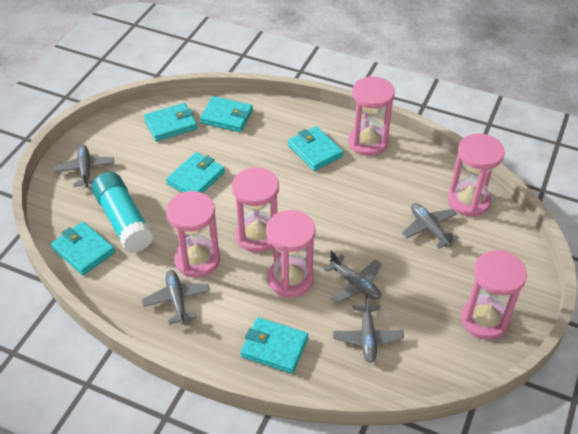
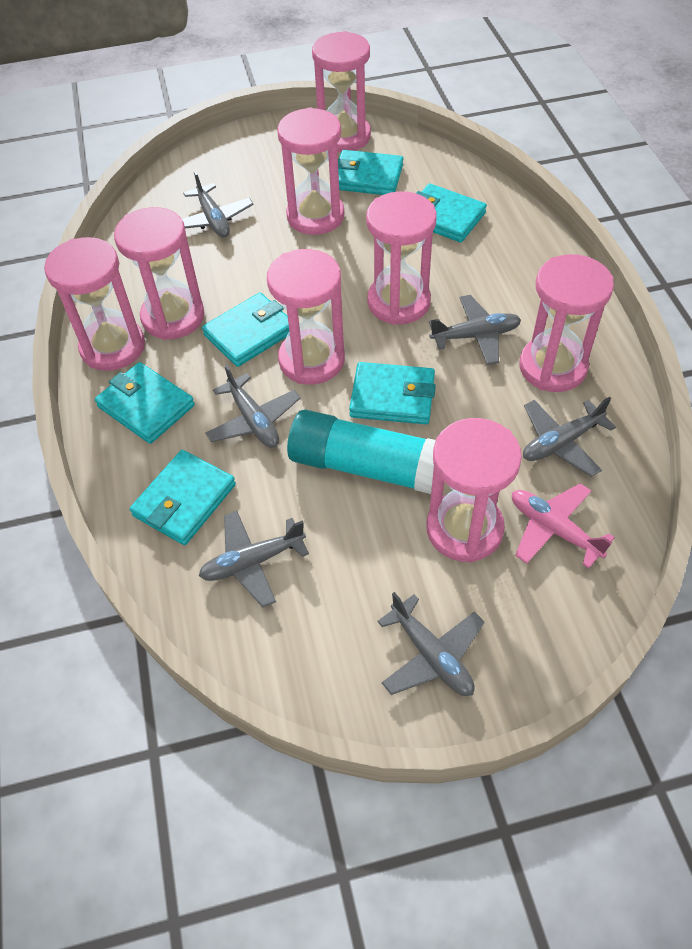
grey plane: 5 -> 6
pink hourglass: 6 -> 8
pink plane: 0 -> 1

